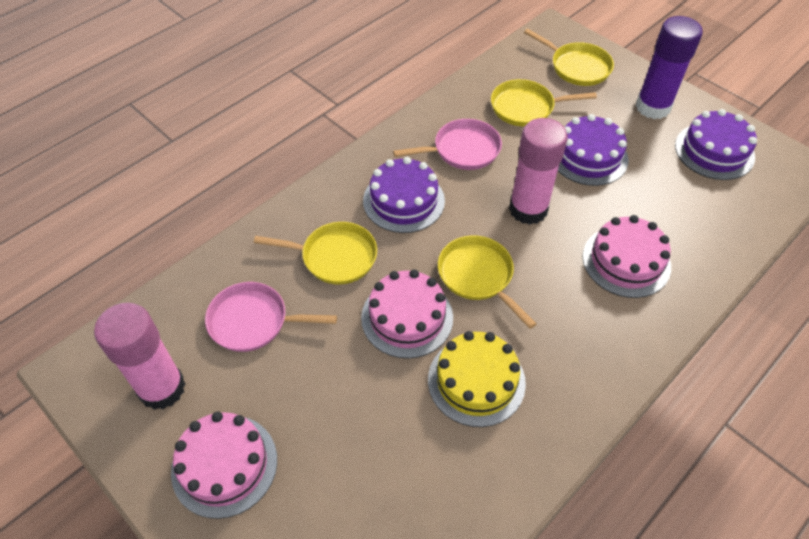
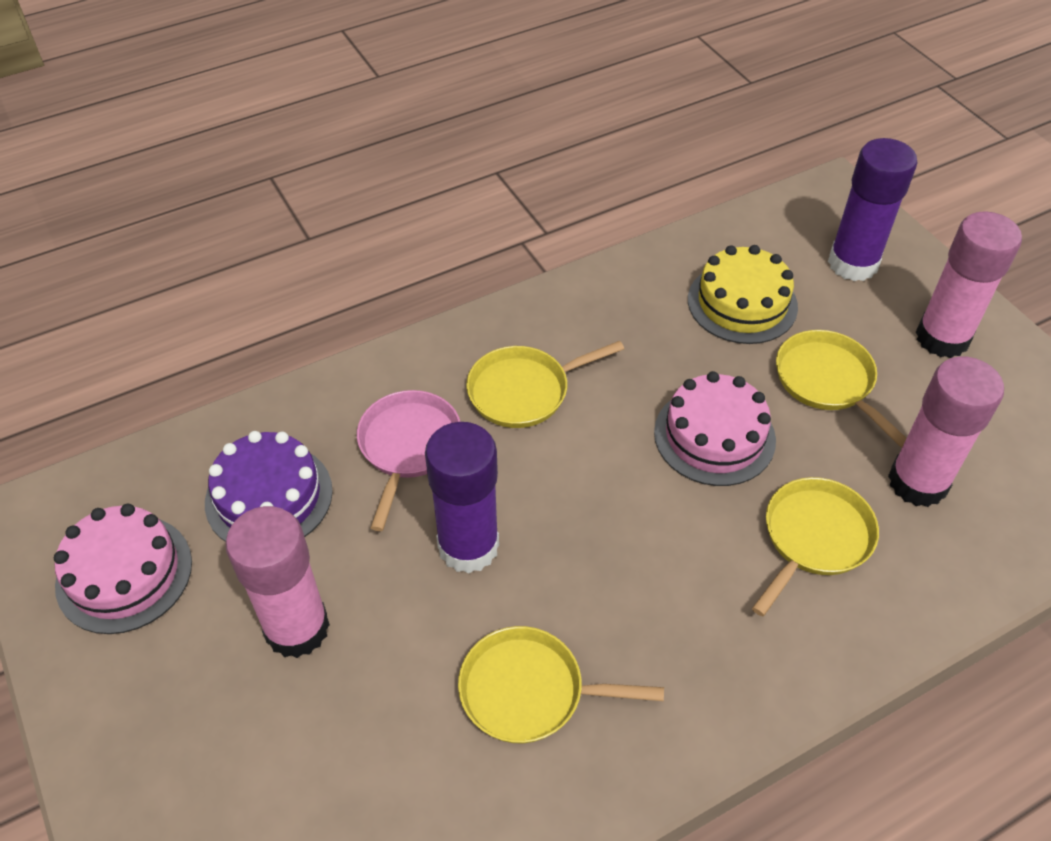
pink cake: 3 -> 2
pink glue stick: 2 -> 3
pink pan: 2 -> 1
purple cake: 3 -> 1
purple glue stick: 1 -> 2

